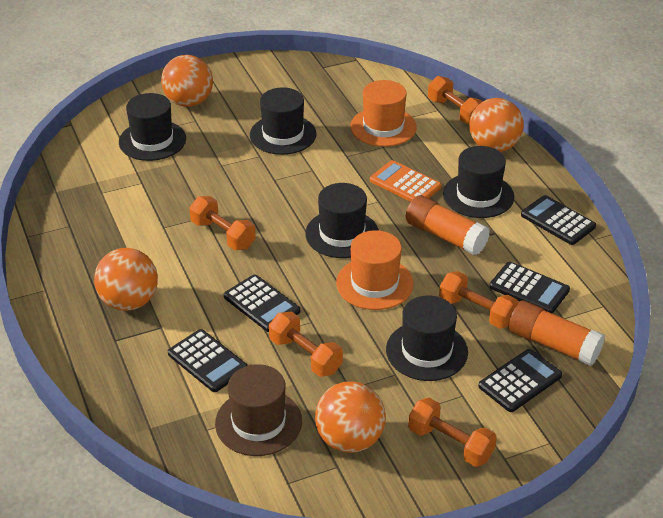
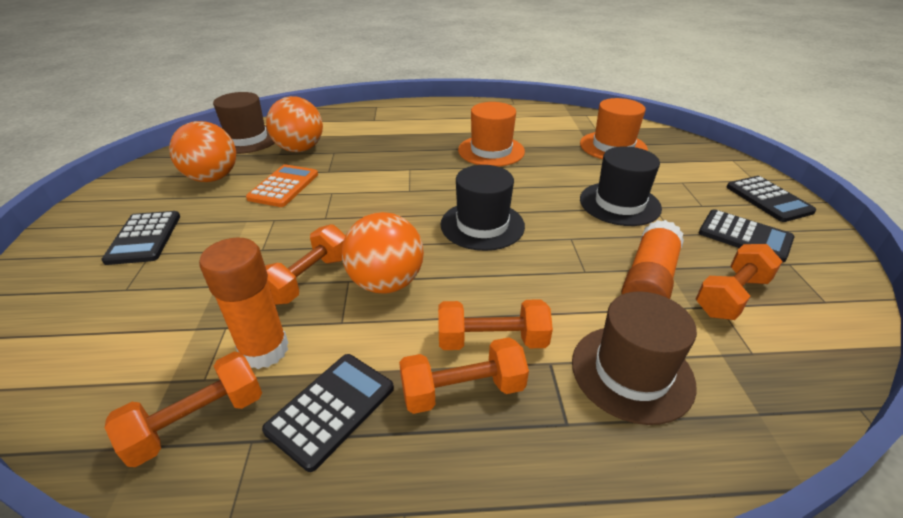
black calculator: 5 -> 4
black hat: 5 -> 2
brown hat: 1 -> 2
orange ball: 4 -> 3

